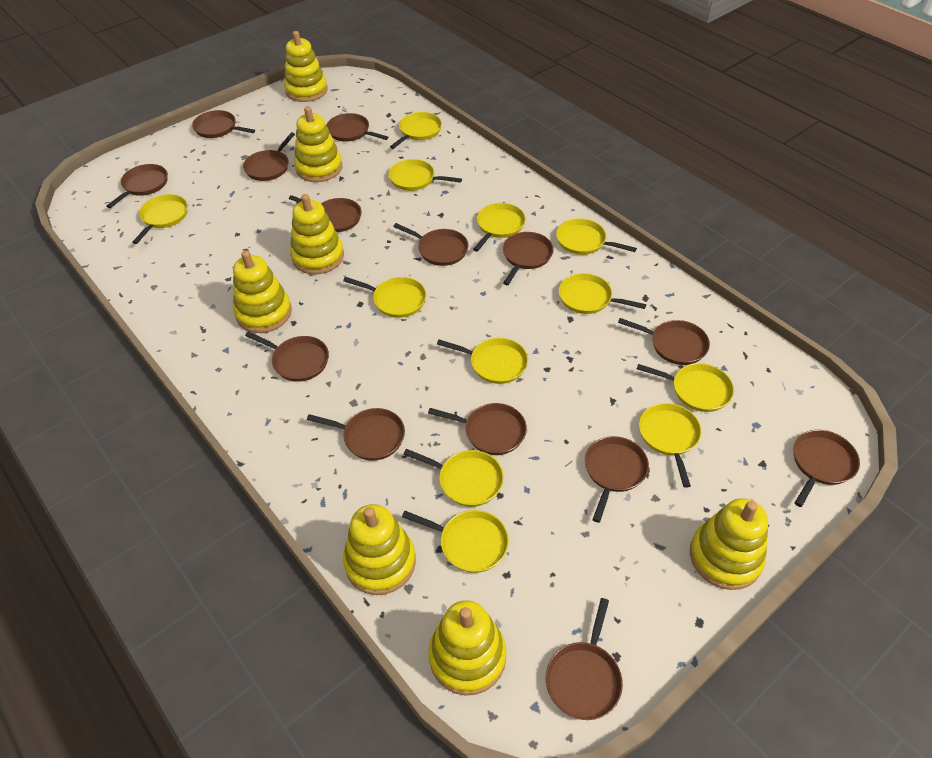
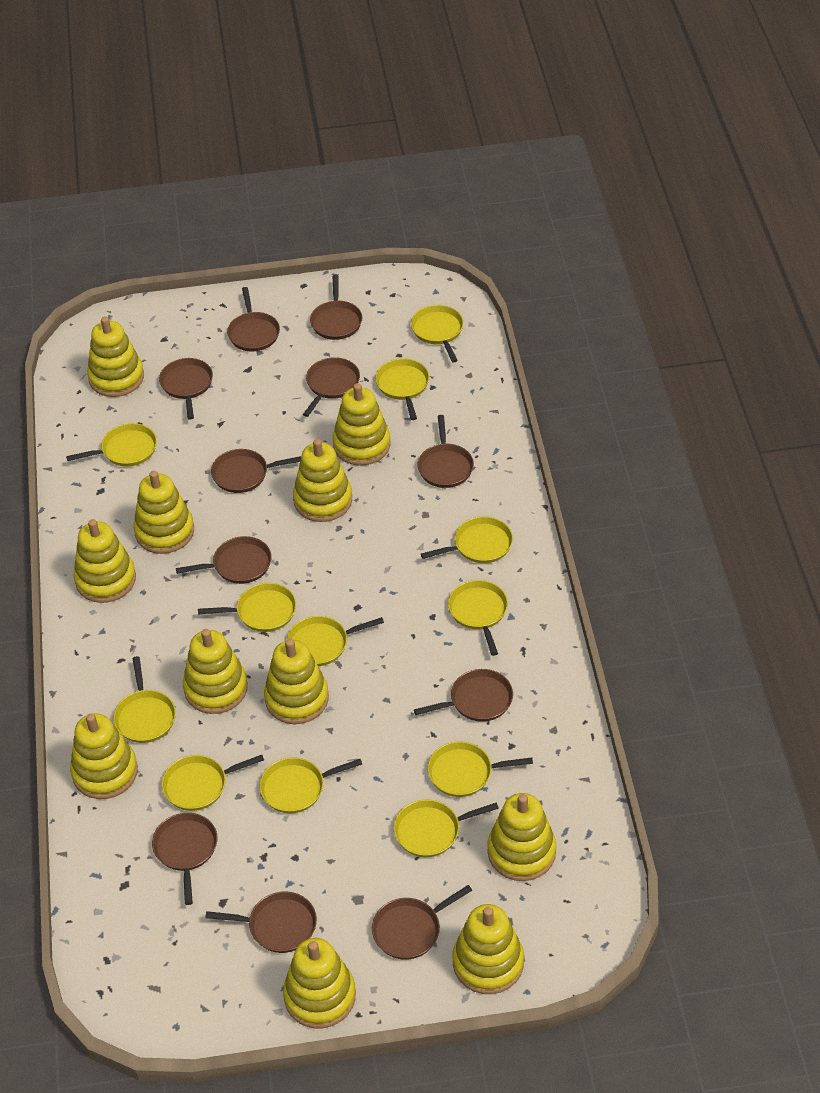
brown pan: 14 -> 11
yellow stacking toy: 7 -> 11

